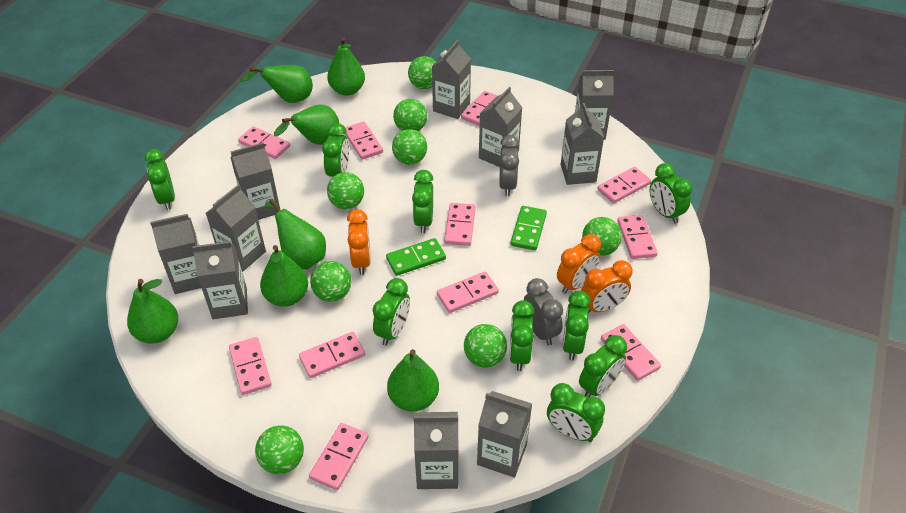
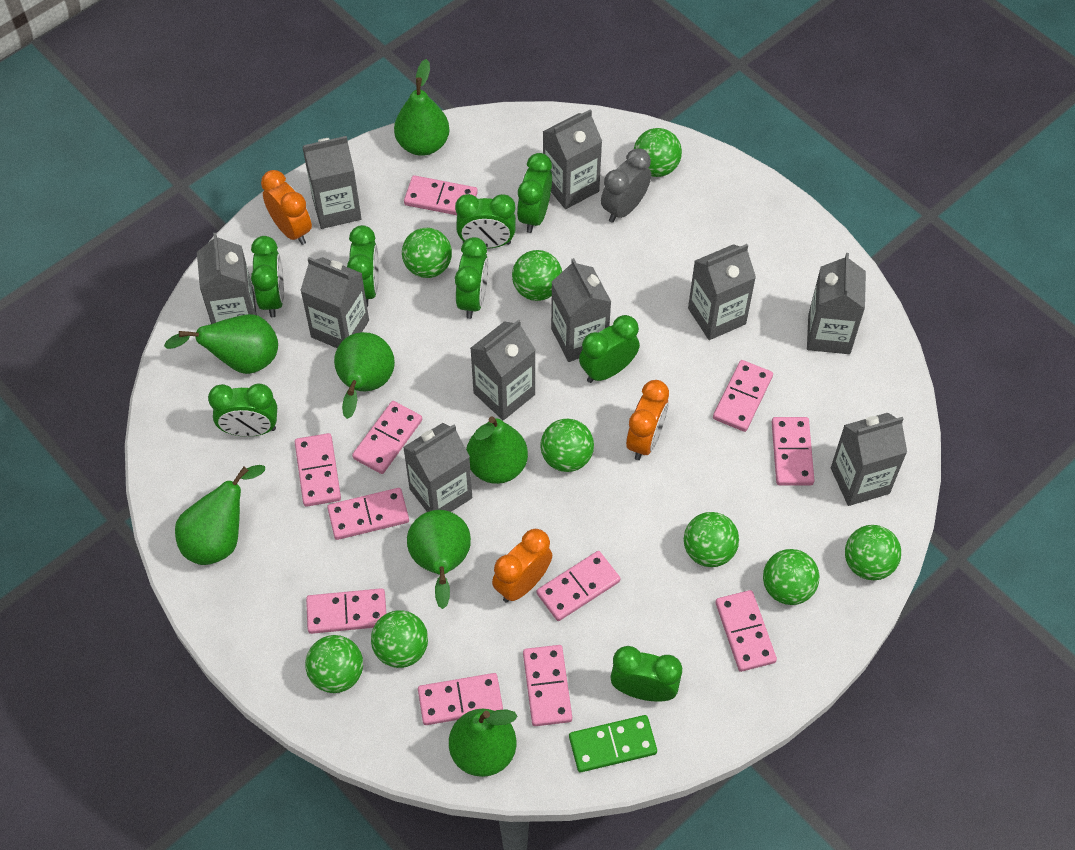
green ball: 8 -> 9
green clock: 9 -> 8
green domino: 2 -> 1
grey clock: 2 -> 1

